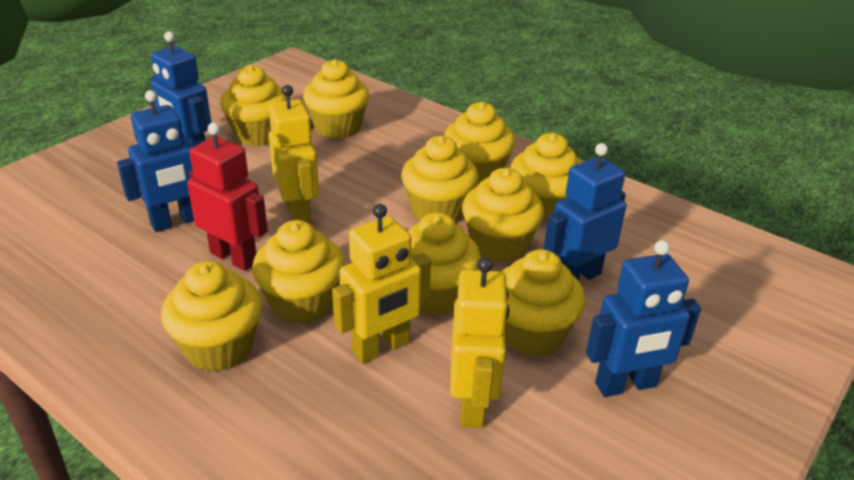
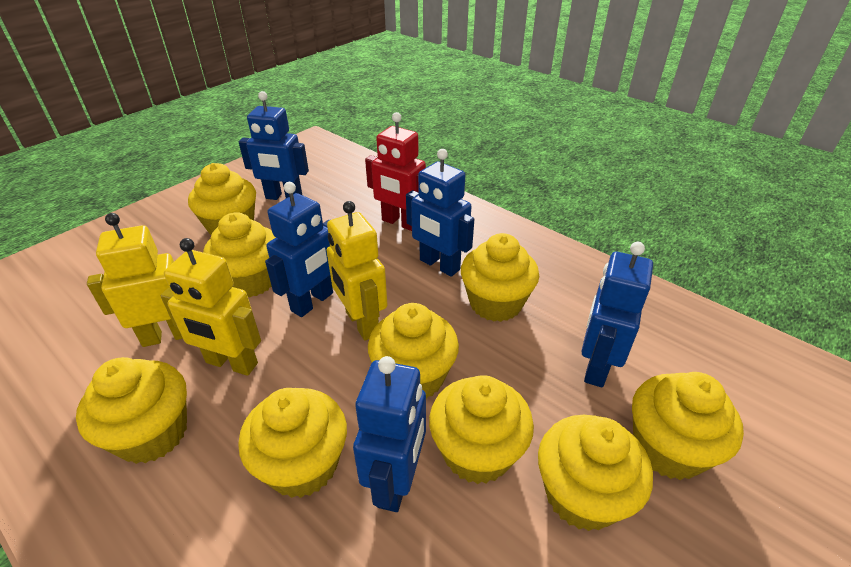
blue robot: 4 -> 5
yellow cupcake: 10 -> 9

